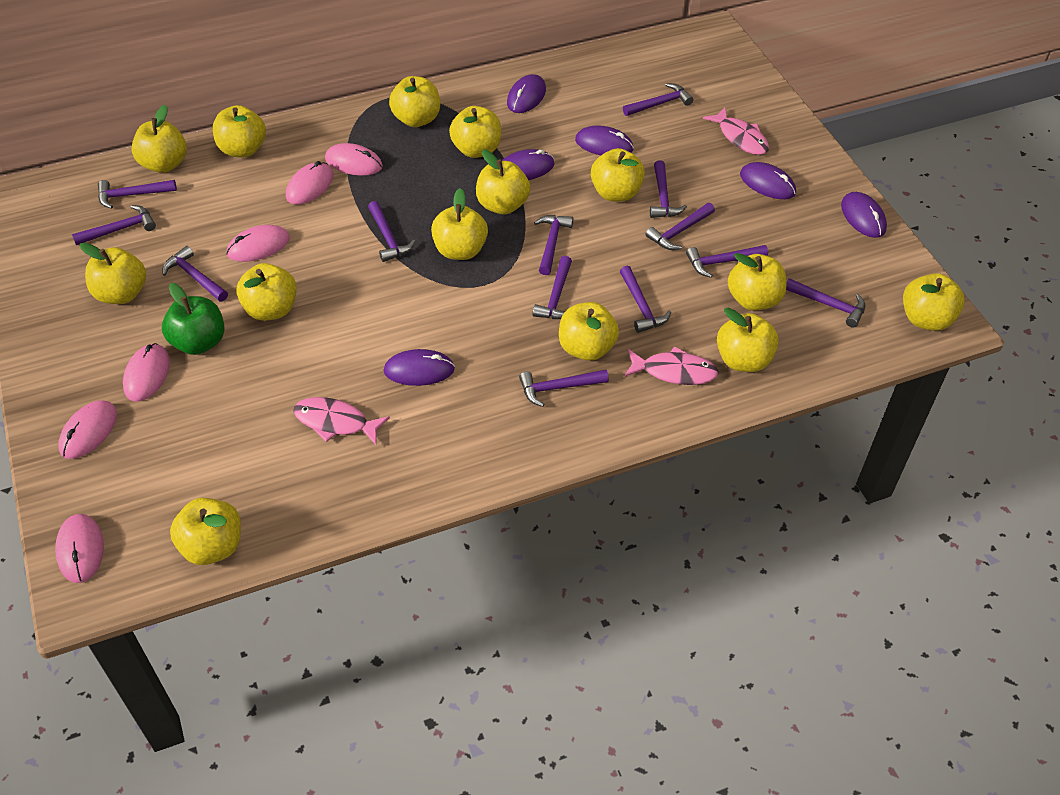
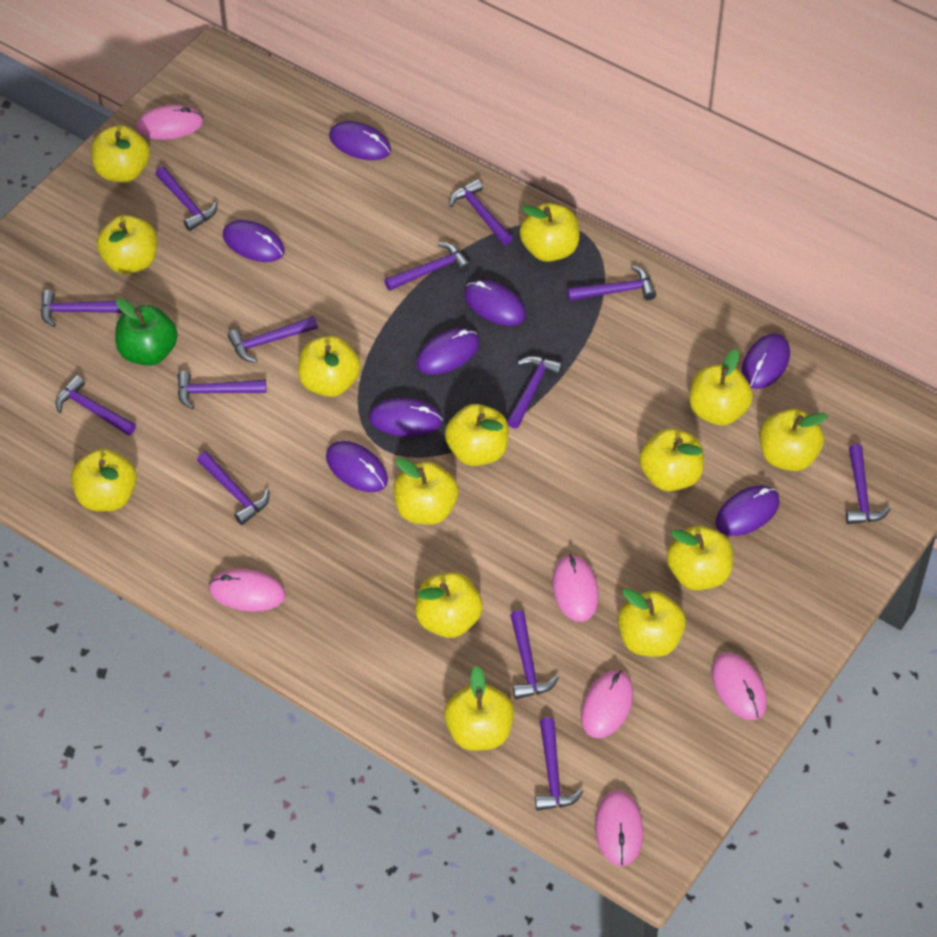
pink fish: 3 -> 0
purple mouse: 6 -> 8

